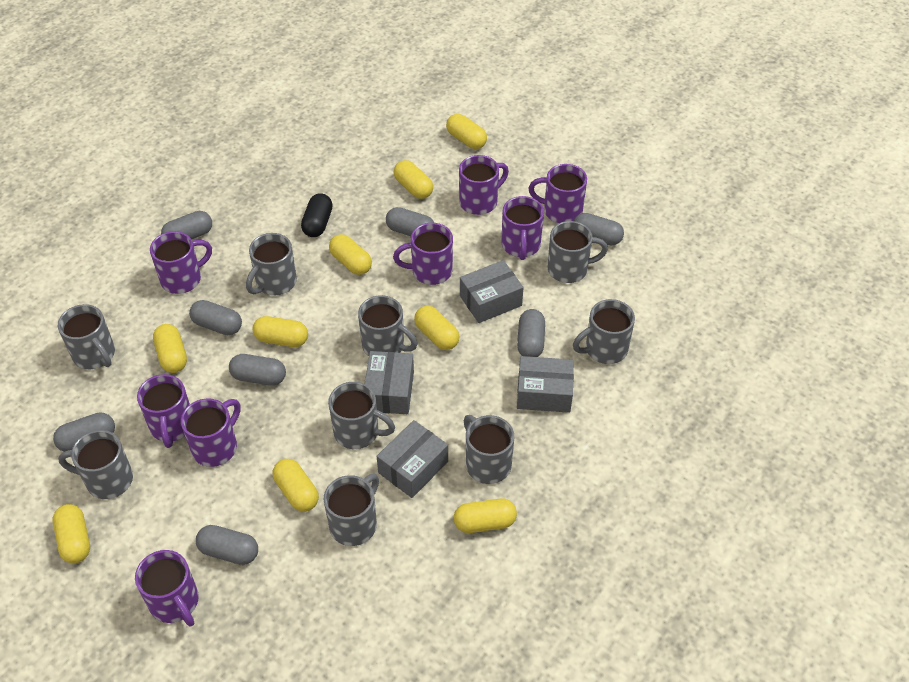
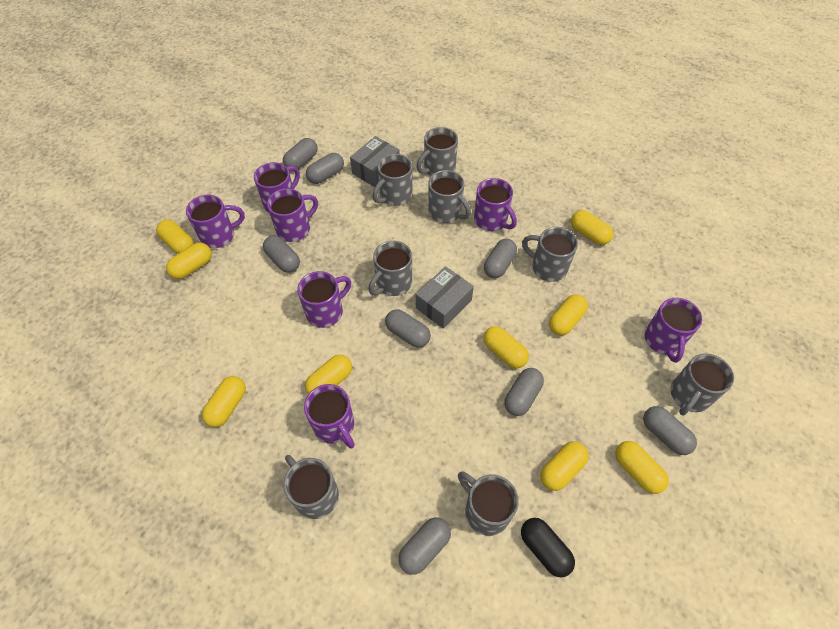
grey box: 4 -> 2
grey mug: 9 -> 8
purple mug: 8 -> 7

